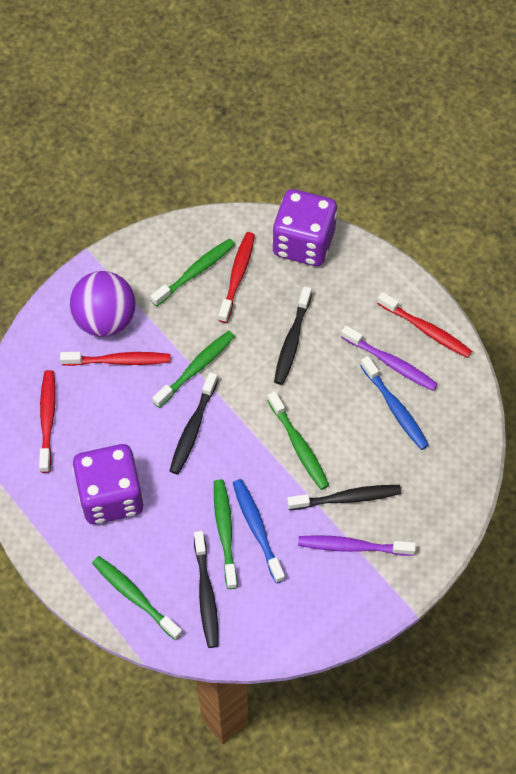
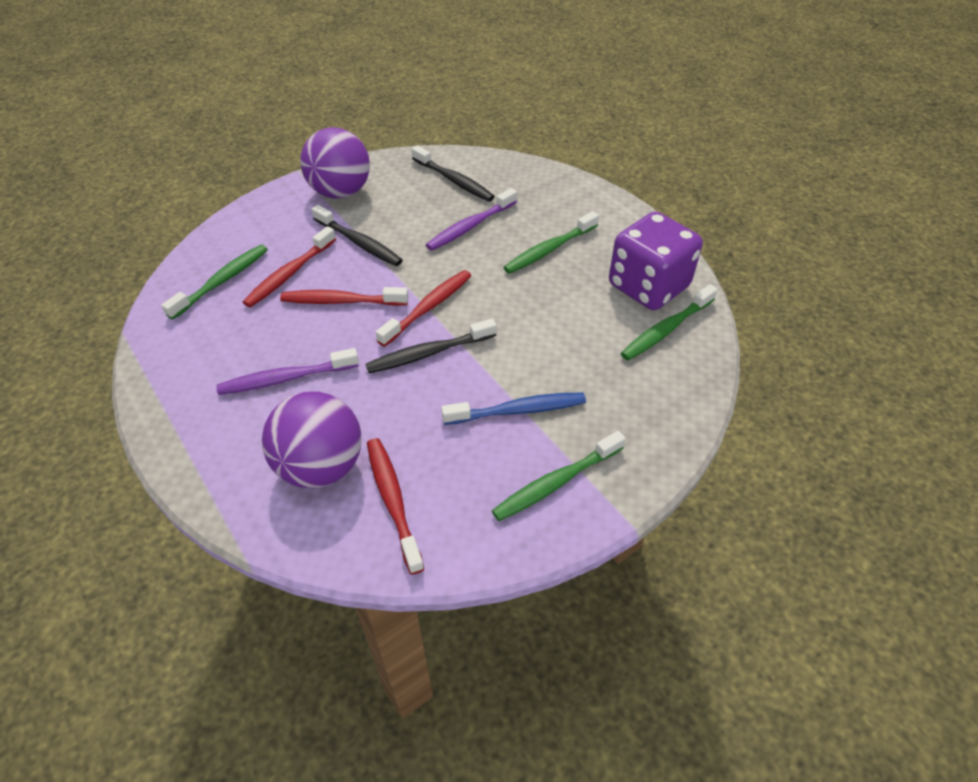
black toothbrush: 4 -> 3
blue toothbrush: 2 -> 1
green toothbrush: 5 -> 4
purple ball: 1 -> 2
purple dice: 2 -> 1

